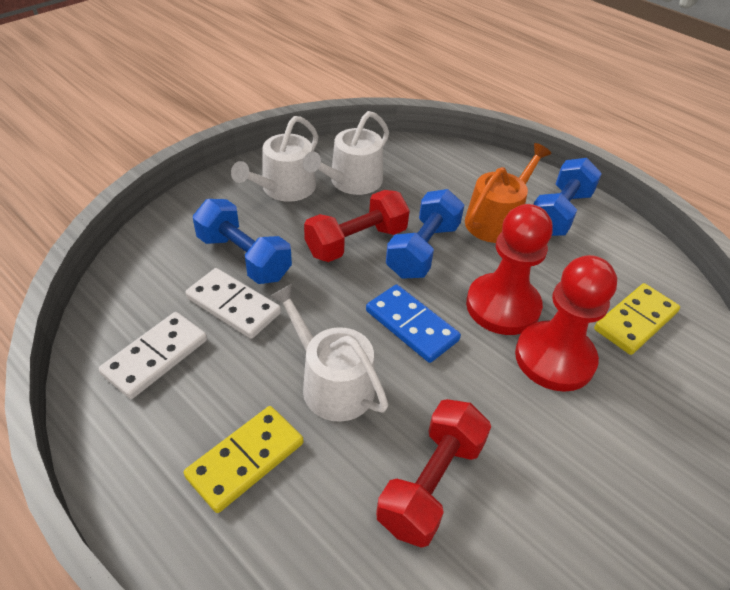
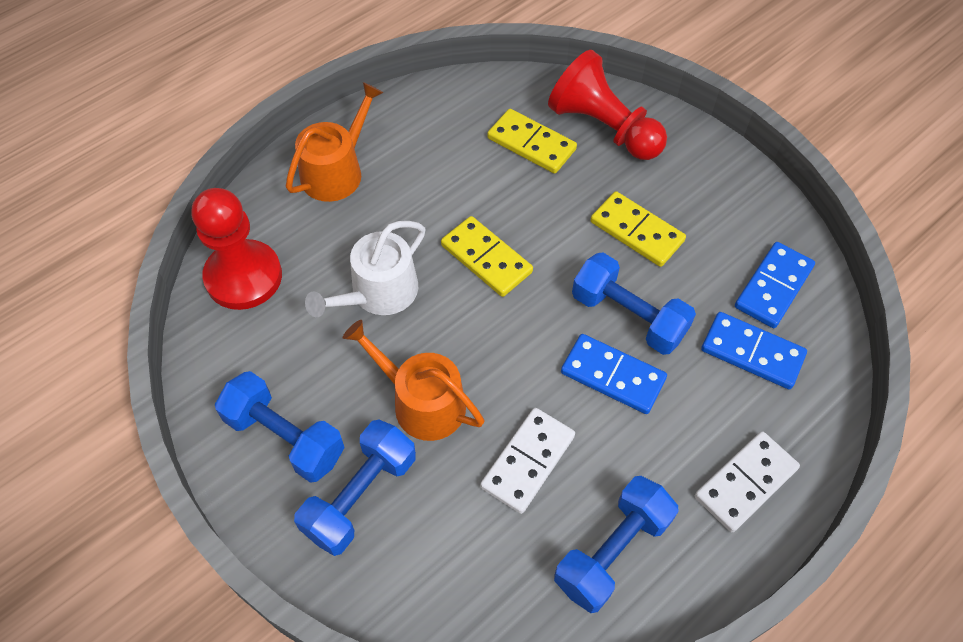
blue domino: 1 -> 3
blue dumbbell: 3 -> 4
orange watering can: 1 -> 2
red dumbbell: 2 -> 0
white watering can: 3 -> 1
yellow domino: 2 -> 3

